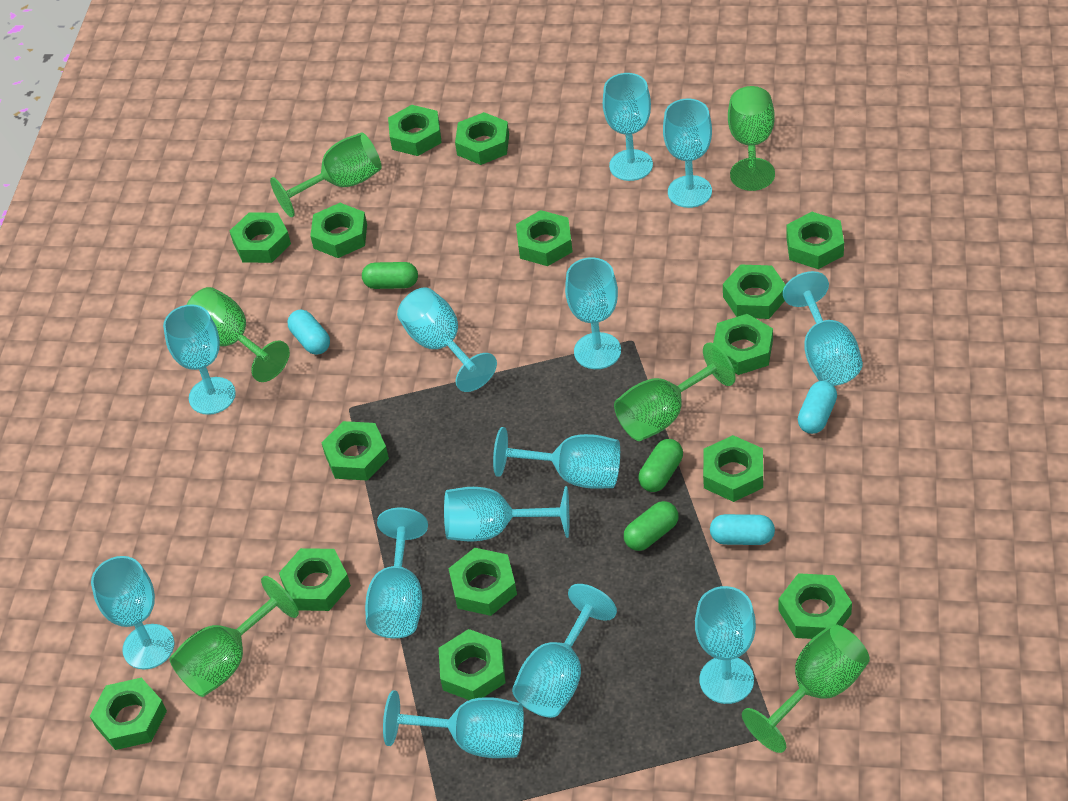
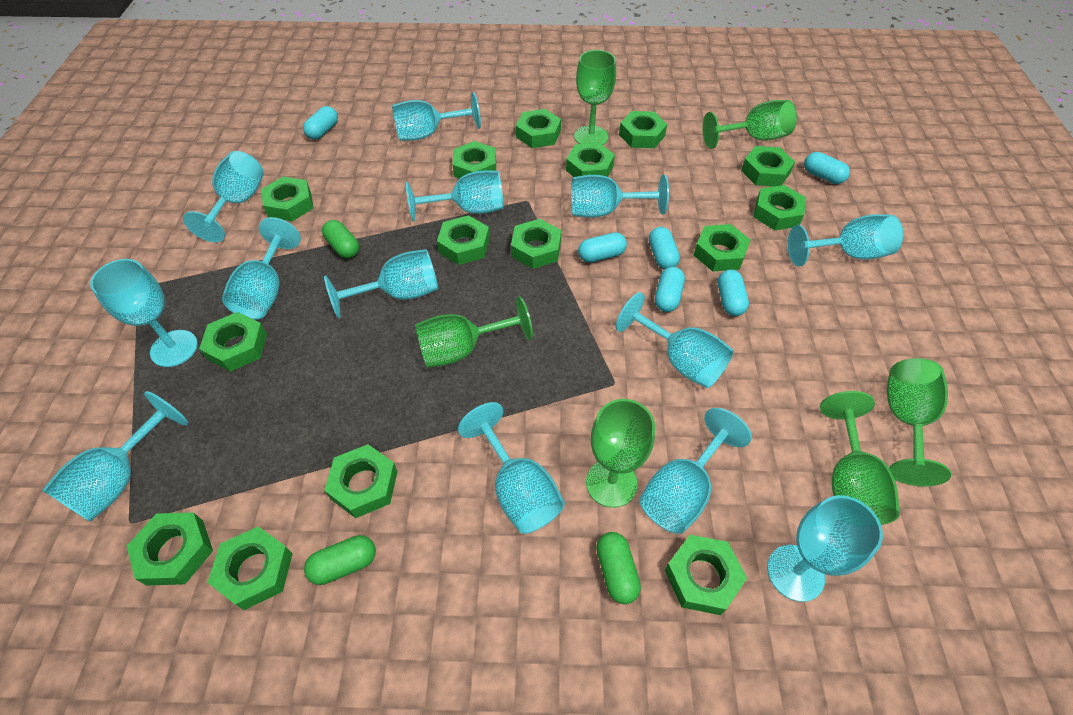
turquoise capsule: 3 -> 6

